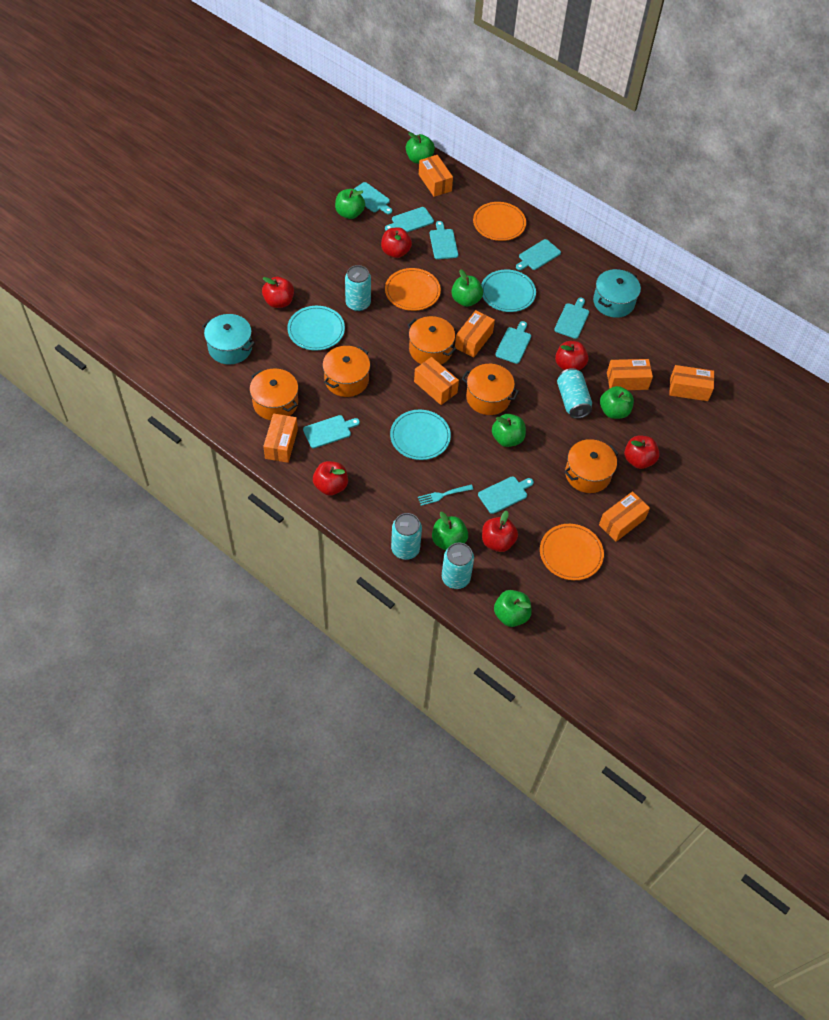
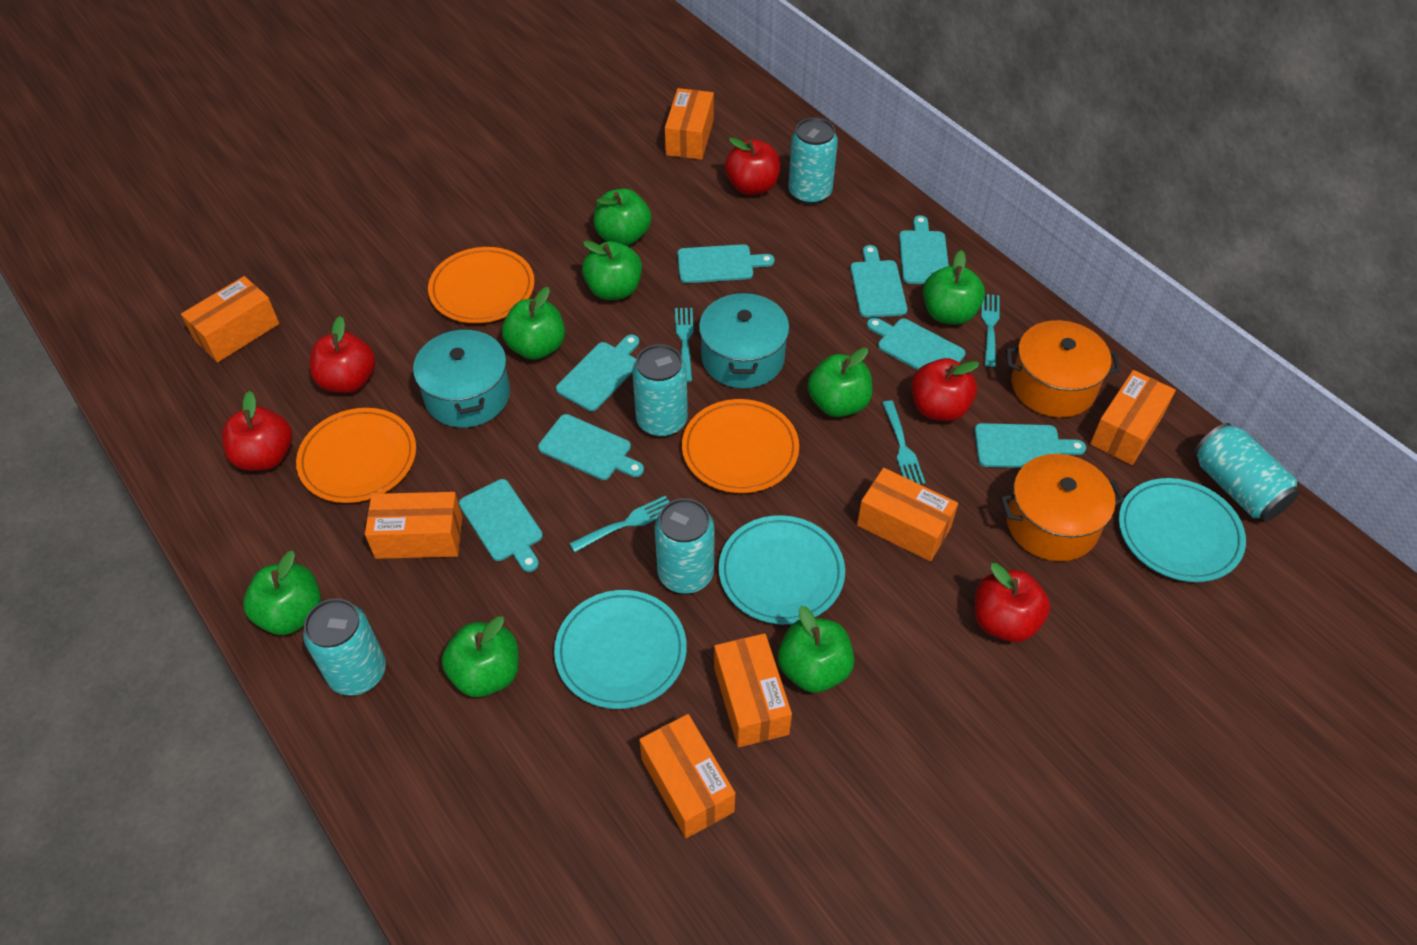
green apple: 7 -> 8
orange pot: 5 -> 2
red apple: 6 -> 5
turquoise can: 4 -> 5
turquoise fork: 1 -> 4

